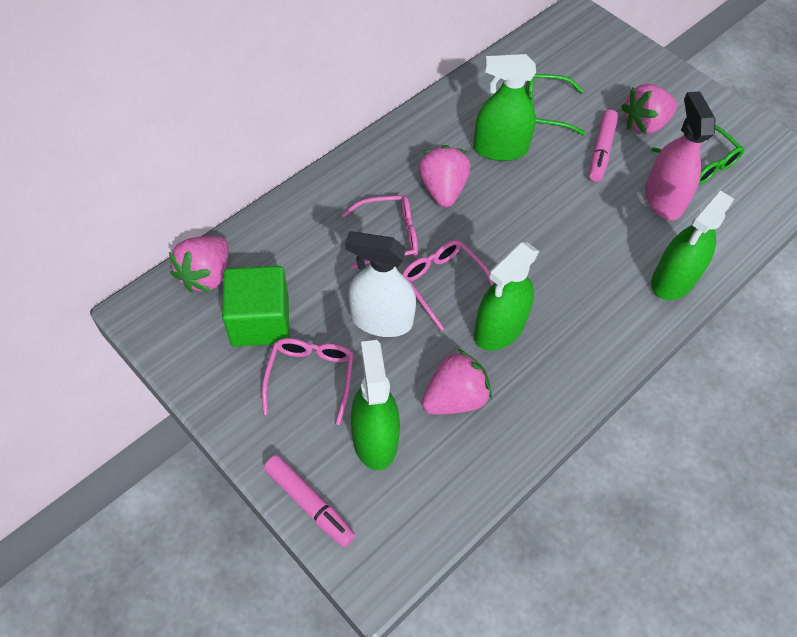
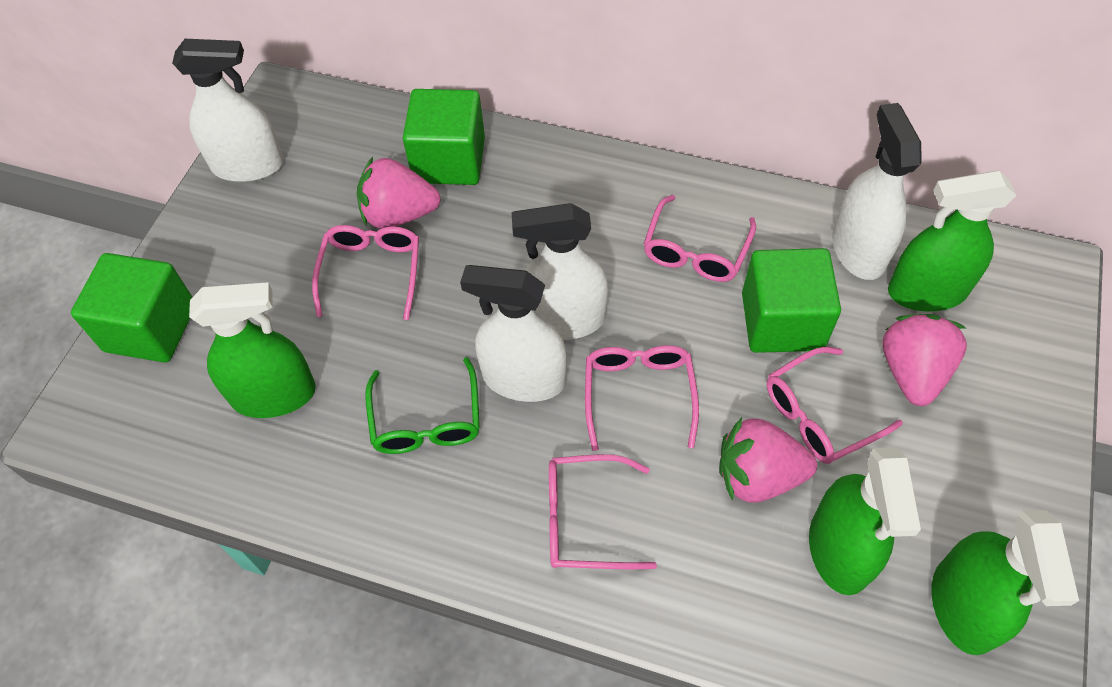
green cube: 1 -> 3
green glasses: 2 -> 1
pink glasses: 3 -> 5
pink marker: 2 -> 0
pink spray bottle: 1 -> 0
pink strawberry: 4 -> 3
white spray bottle: 1 -> 4

